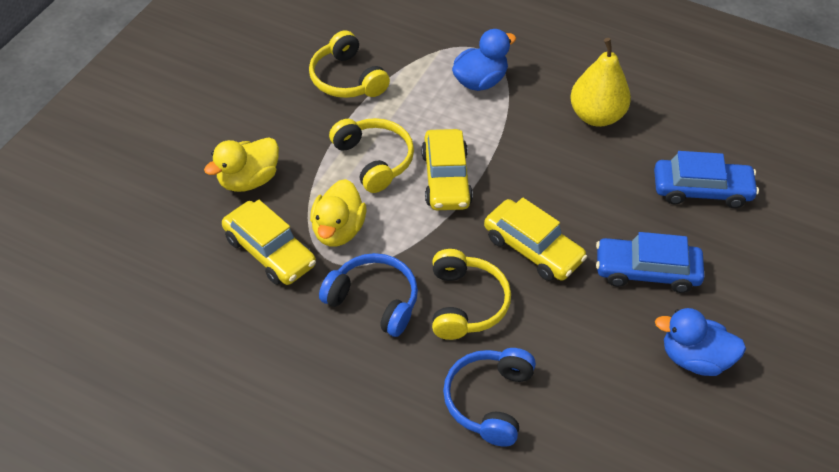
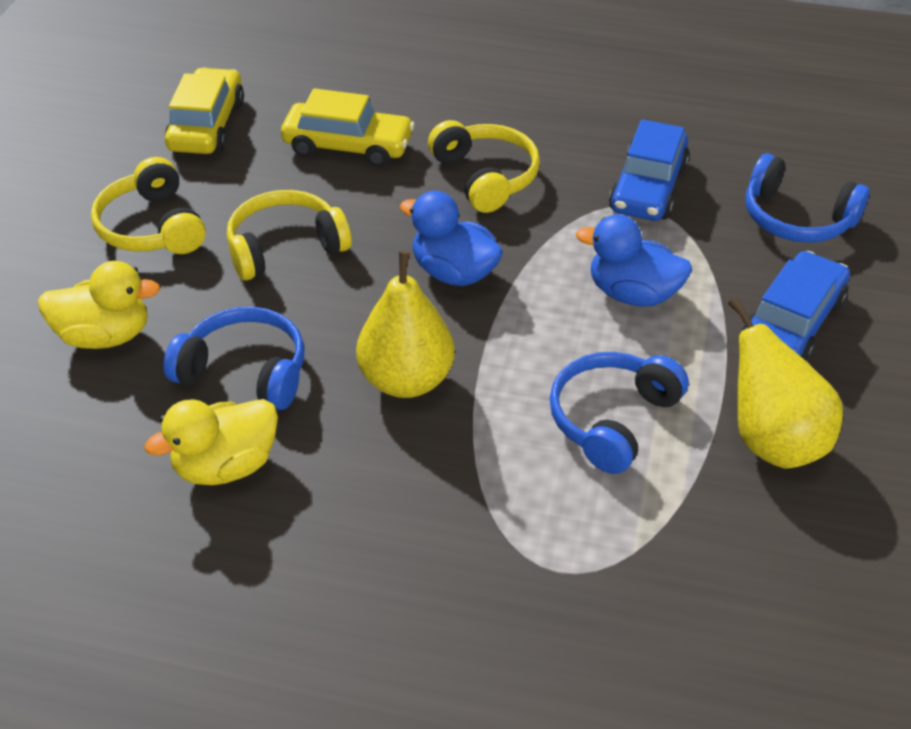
blue headphones: 2 -> 3
yellow car: 3 -> 2
yellow pear: 1 -> 2

